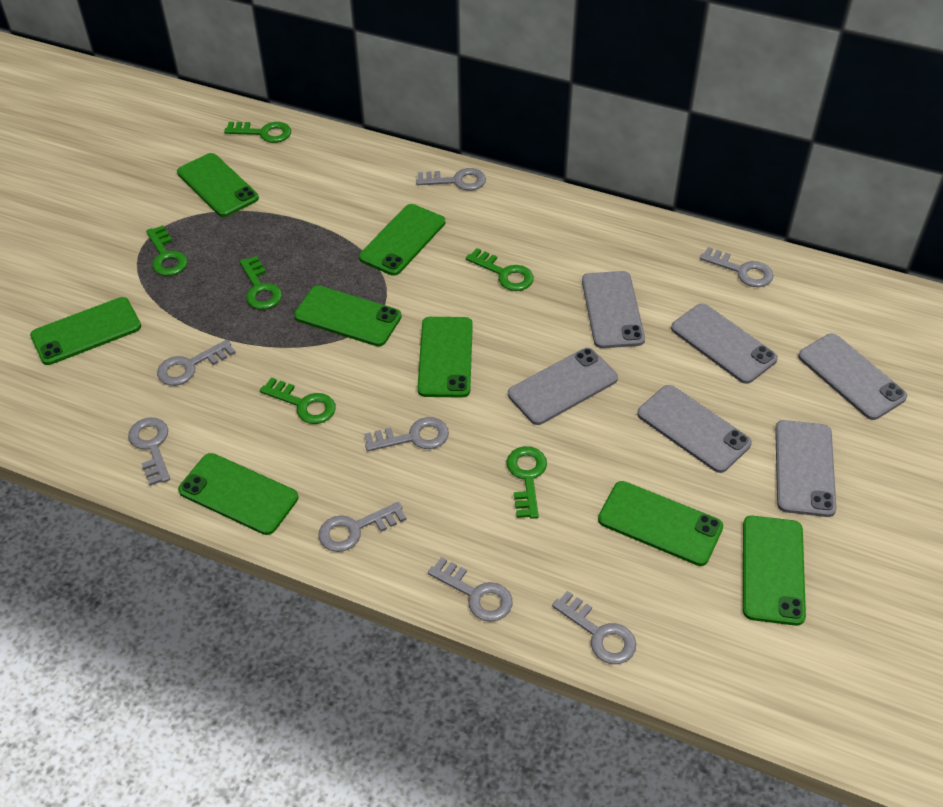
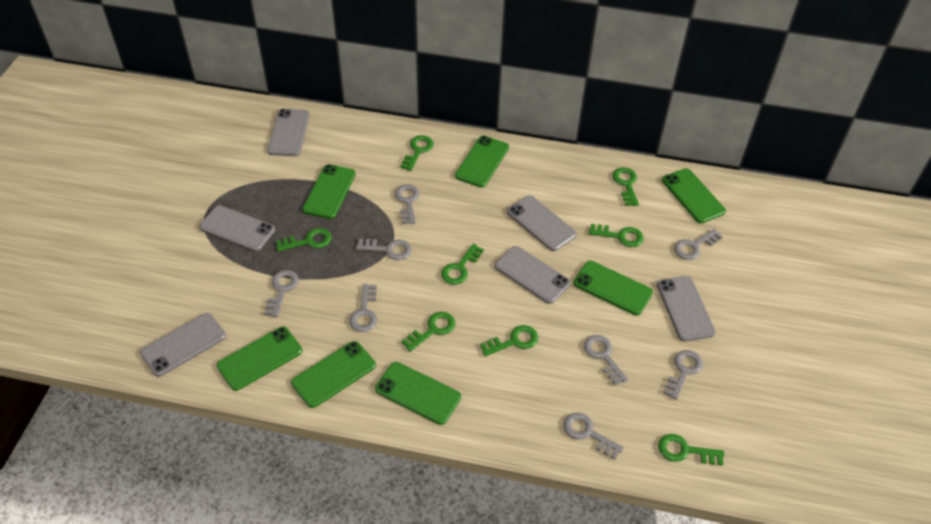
green key: 6 -> 8
green phone: 8 -> 7

